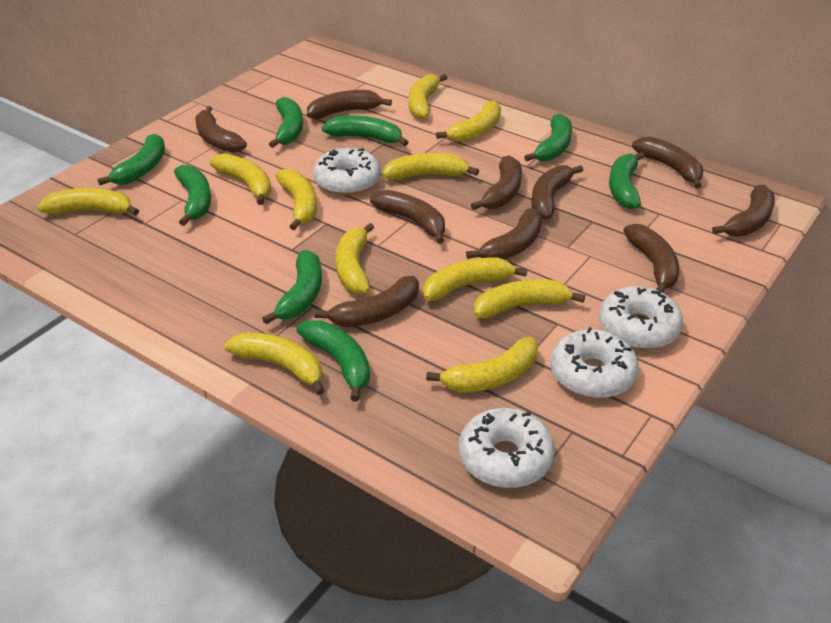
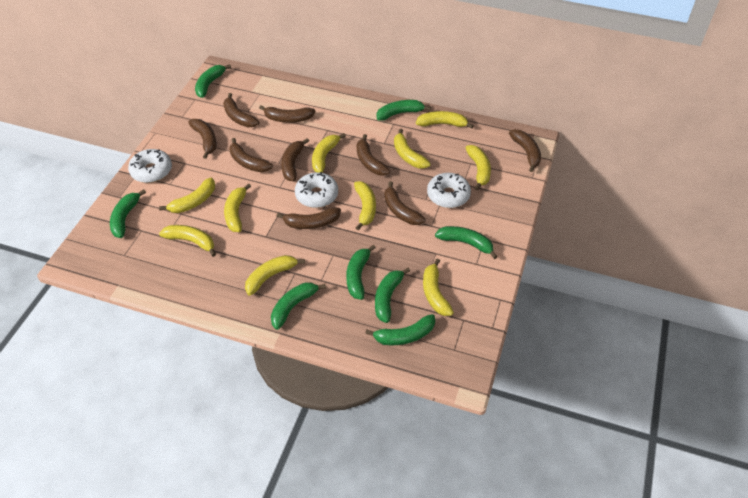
brown banana: 10 -> 9
white donut: 4 -> 3
yellow banana: 11 -> 10

